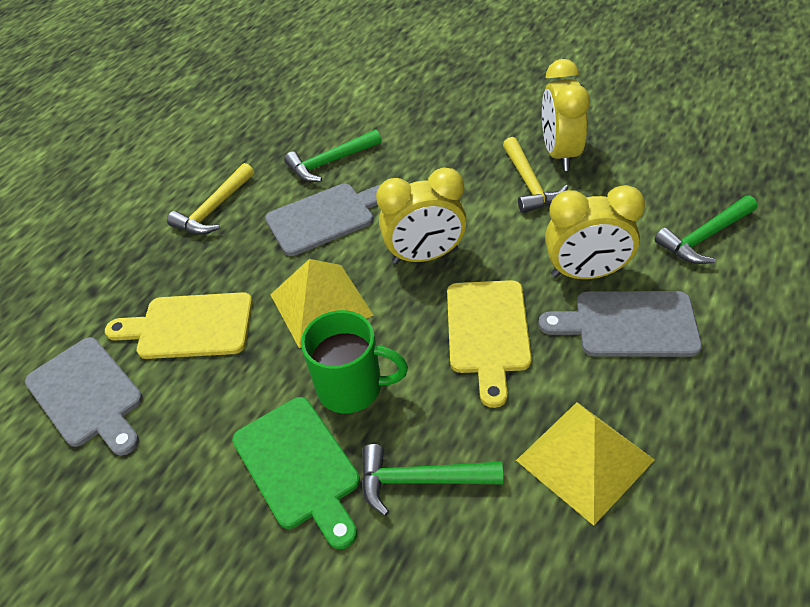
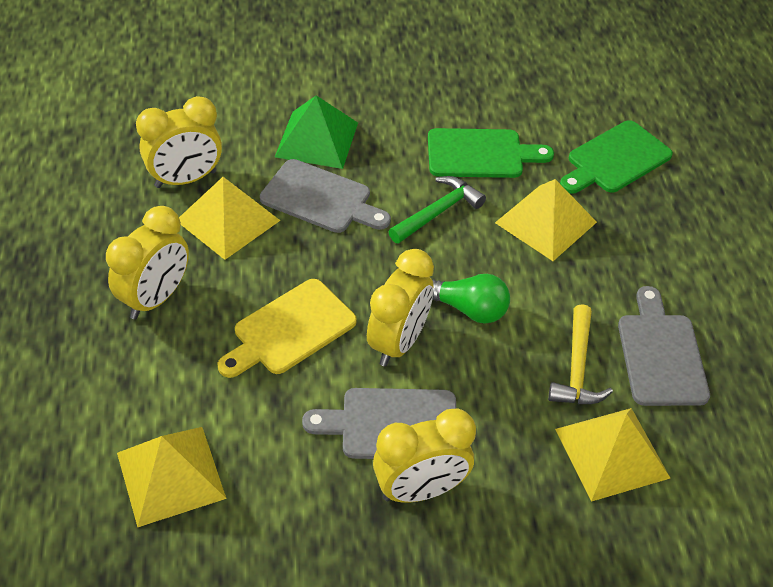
green cutting board: 1 -> 2
green hammer: 3 -> 1
green light bulb: 0 -> 1
green mug: 1 -> 0
green pyramid: 0 -> 1
yellow clock: 3 -> 4
yellow cutting board: 2 -> 1
yellow hammer: 2 -> 1
yellow pyramid: 2 -> 4

